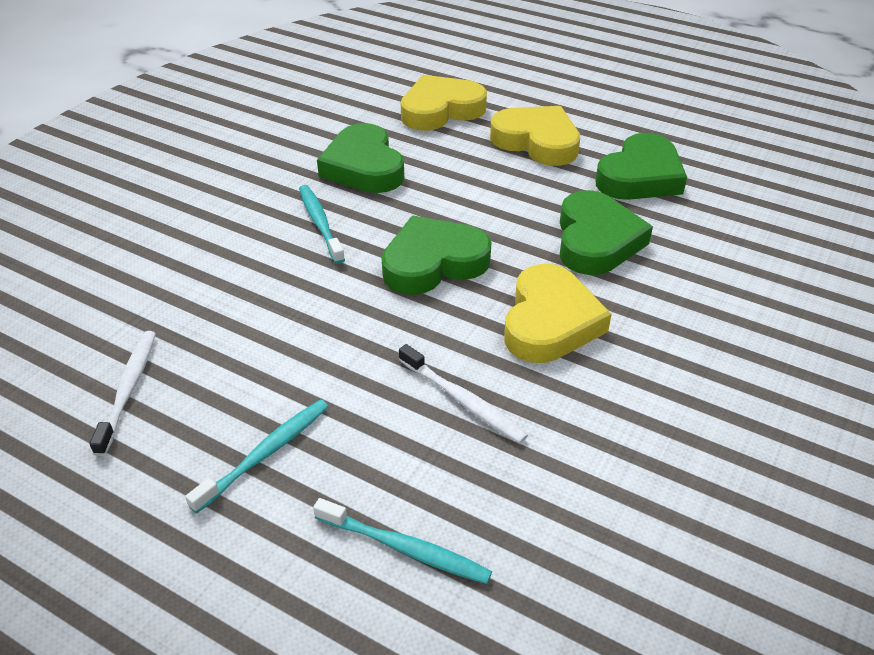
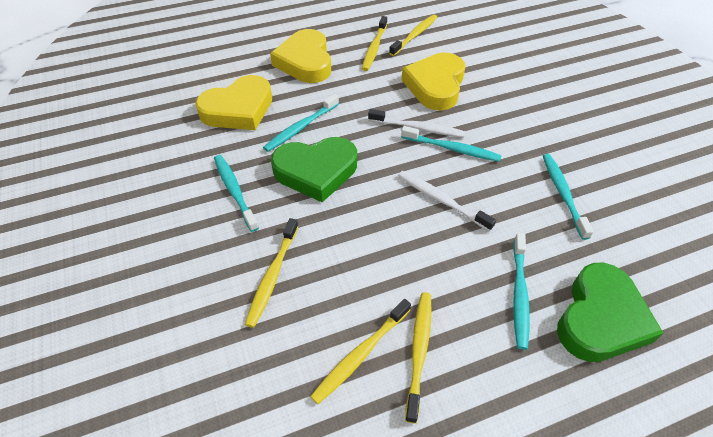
green heart: 4 -> 2
turquoise toothbrush: 3 -> 5
yellow toothbrush: 0 -> 5

